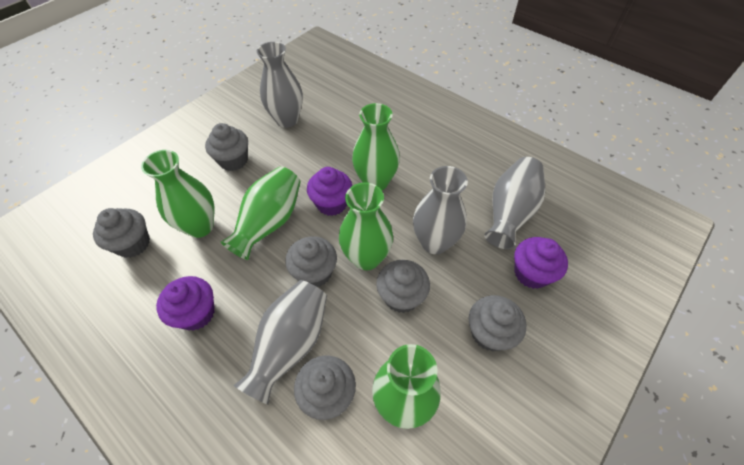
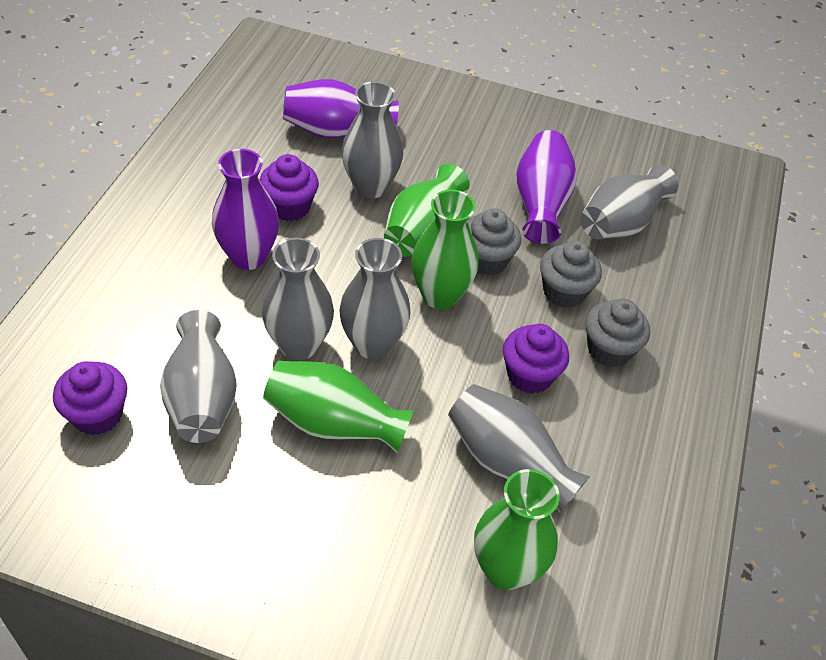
green vase: 5 -> 4
grey cupcake: 6 -> 3
grey vase: 4 -> 6
purple vase: 0 -> 3

